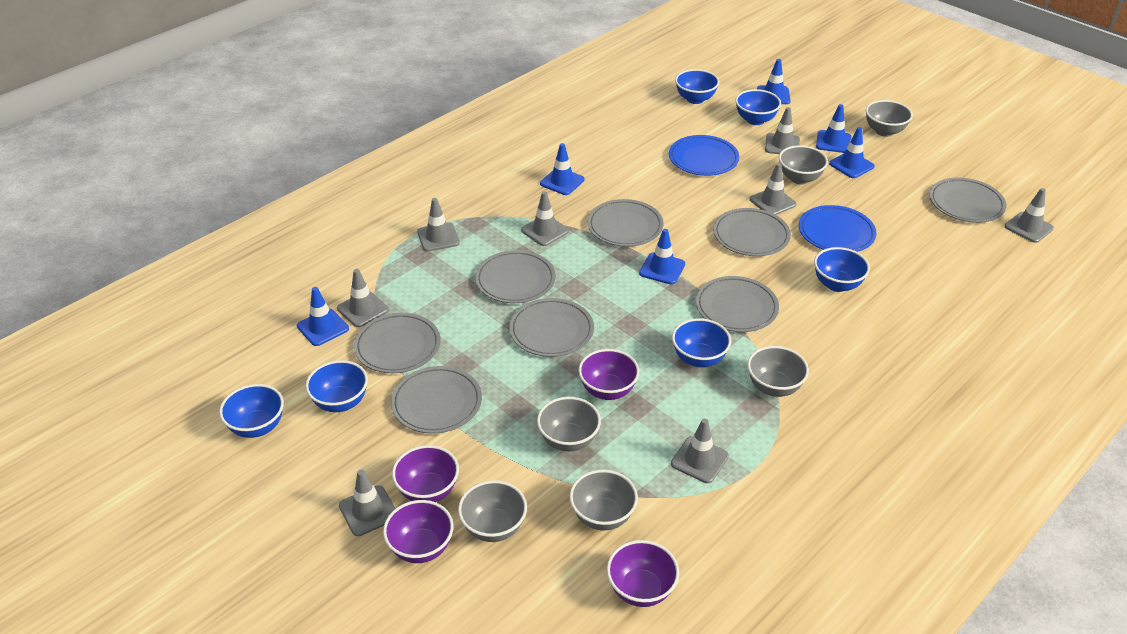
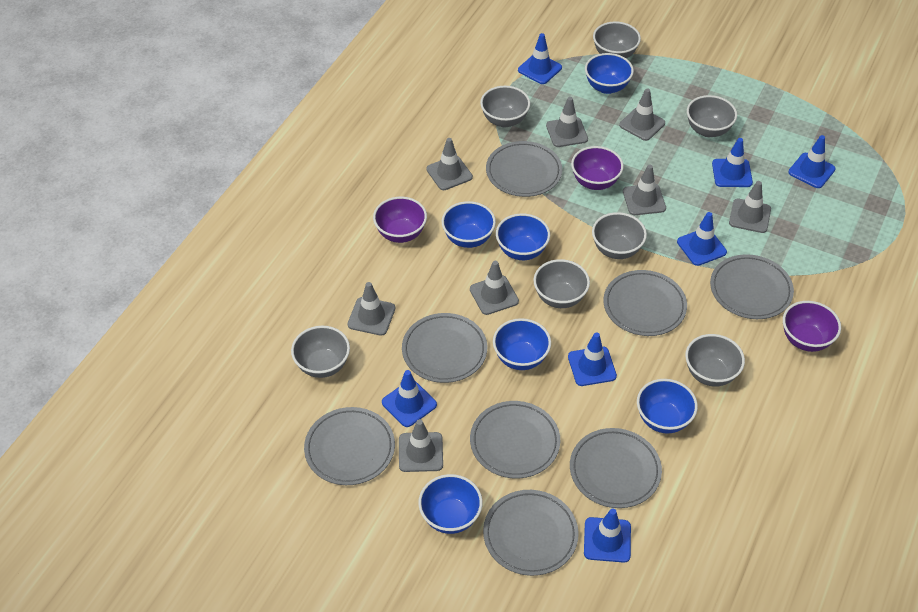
blue plate: 2 -> 0
blue traffic cone: 6 -> 7
grey bowl: 6 -> 7
purple bowl: 4 -> 3

